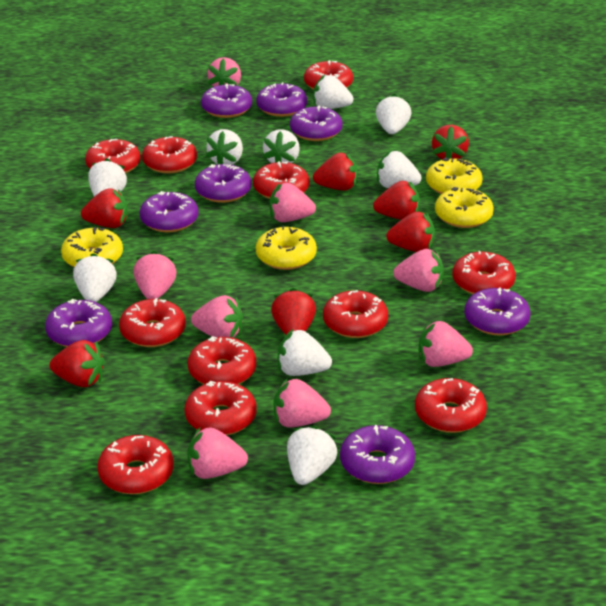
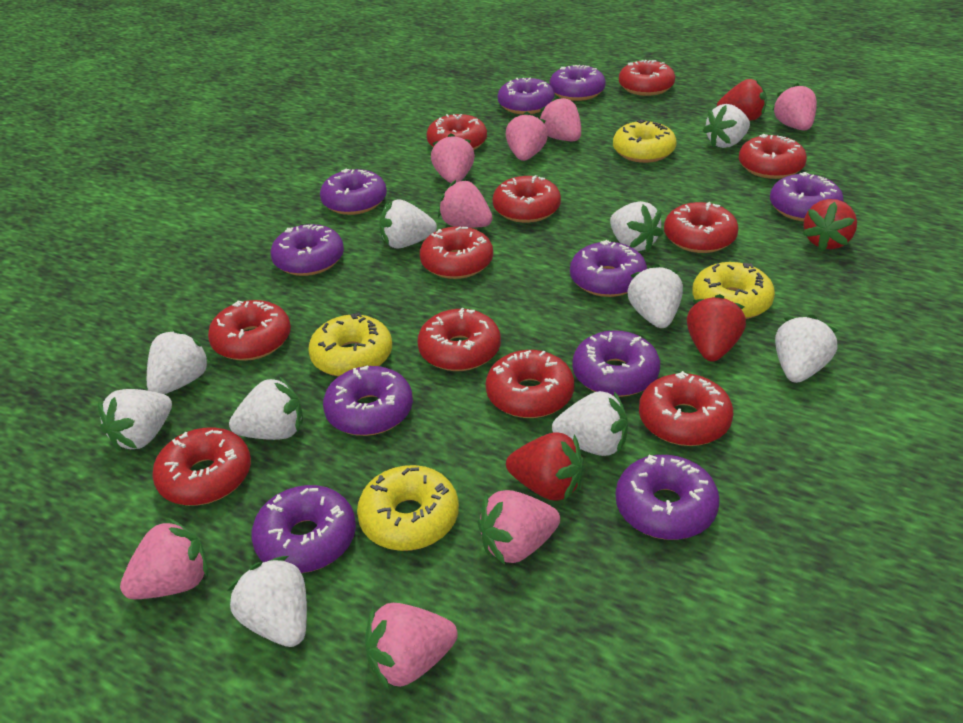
purple donut: 8 -> 10
red strawberry: 7 -> 4
white strawberry: 9 -> 10

